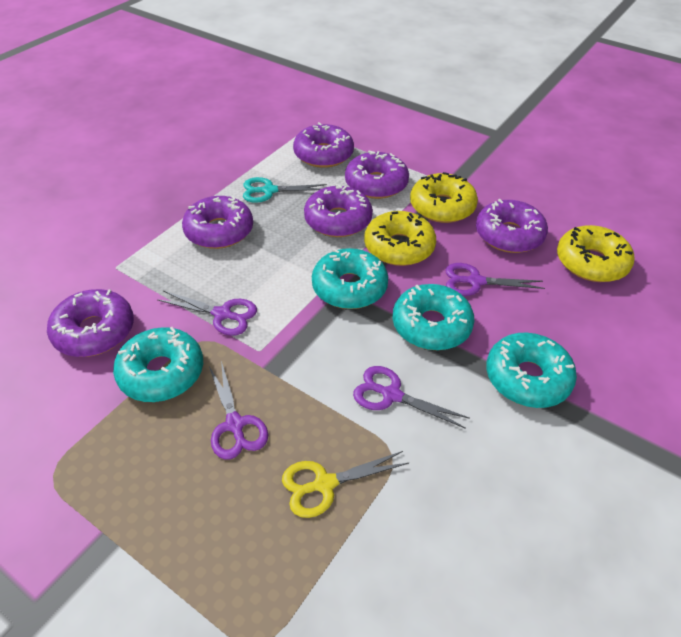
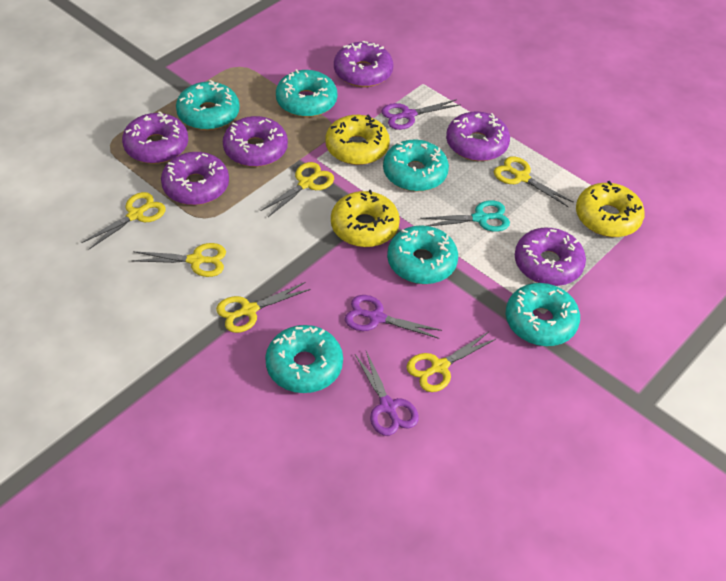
purple scissors: 4 -> 3
turquoise donut: 4 -> 6
yellow scissors: 1 -> 6

